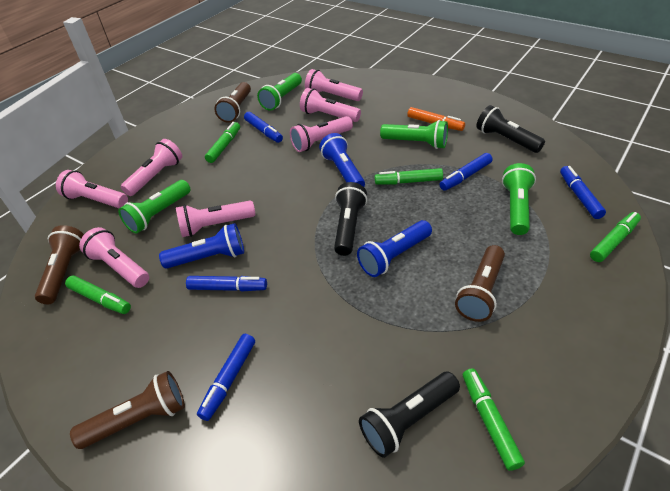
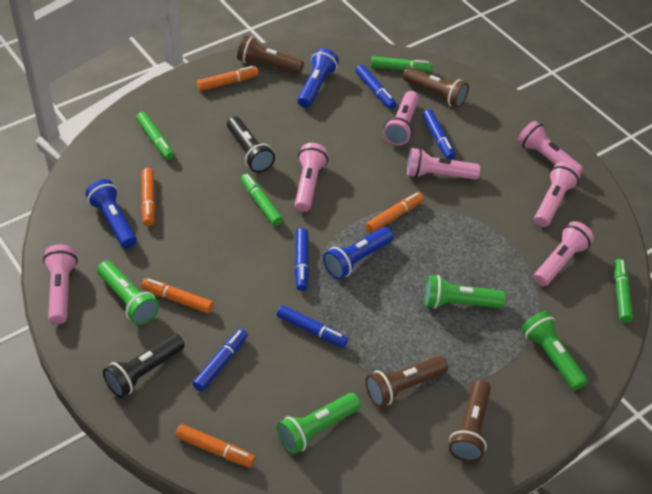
black flashlight: 3 -> 2
green marker: 5 -> 4
orange marker: 1 -> 5

